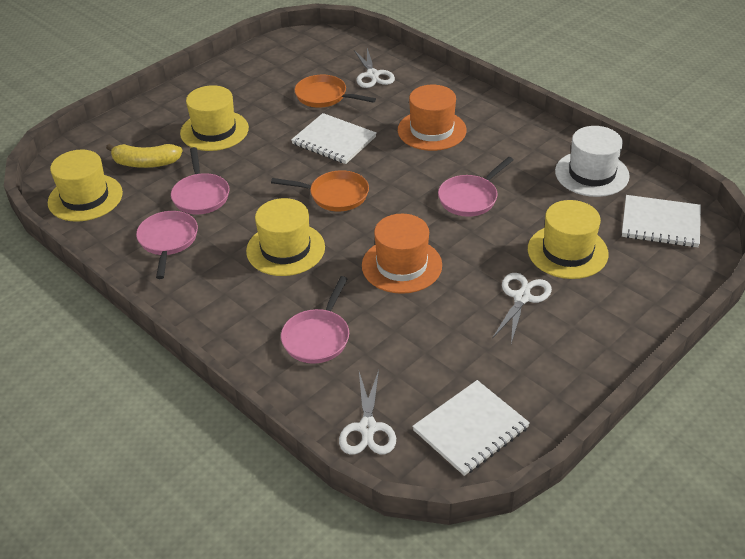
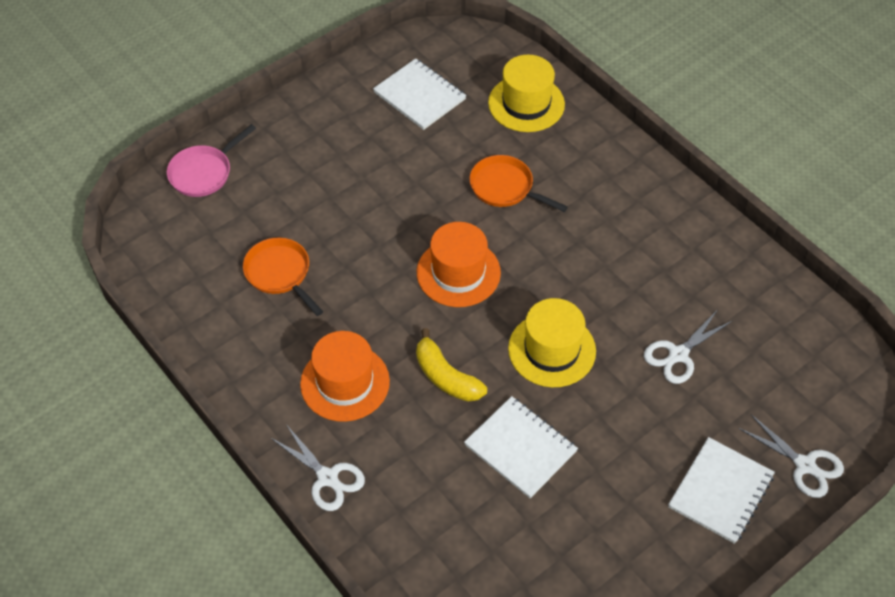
pink pan: 4 -> 1
white hat: 1 -> 0
yellow hat: 4 -> 2

